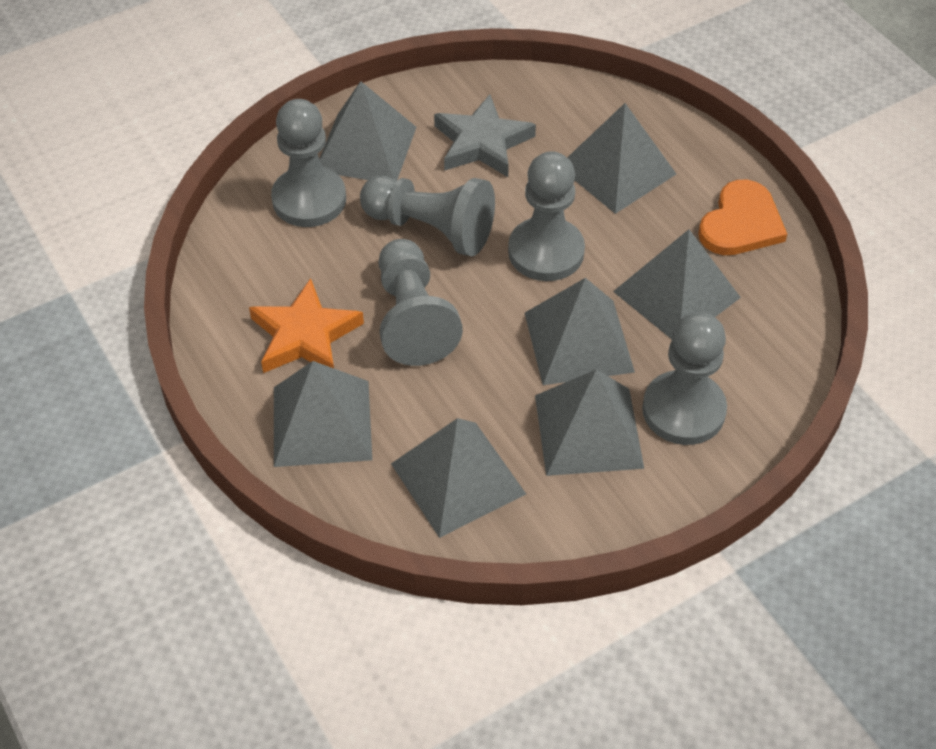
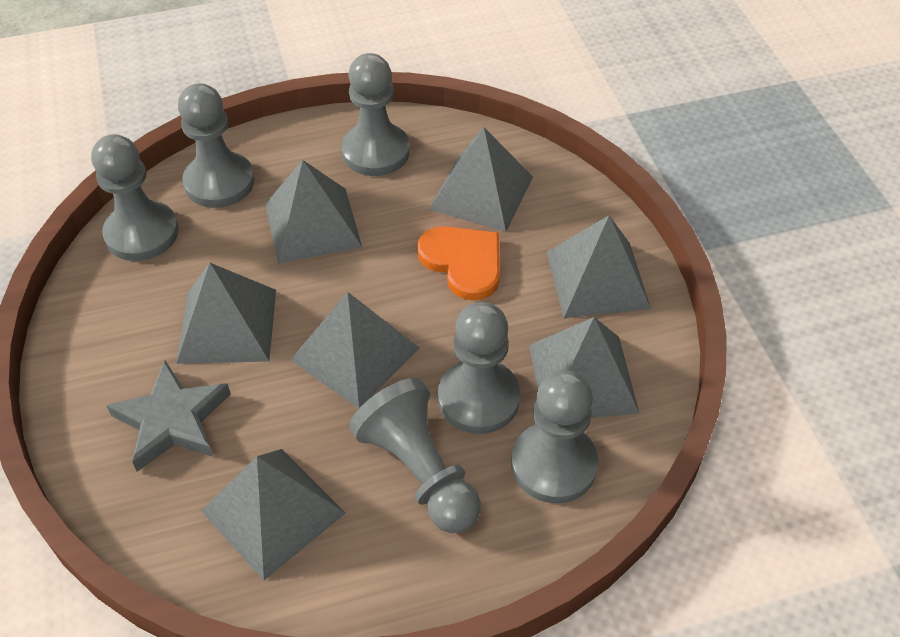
grey pawn: 5 -> 6
orange star: 1 -> 0

